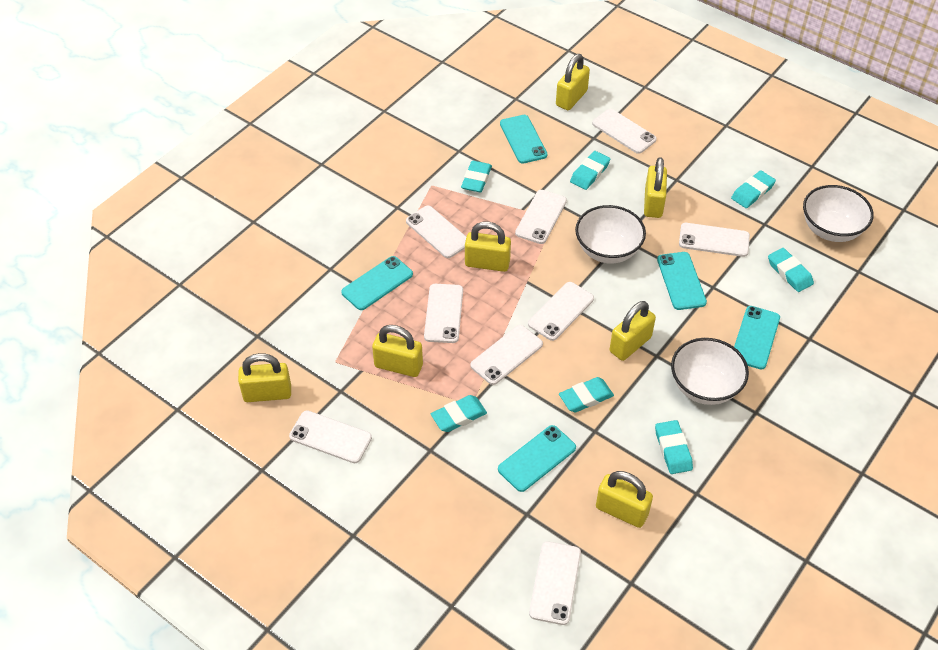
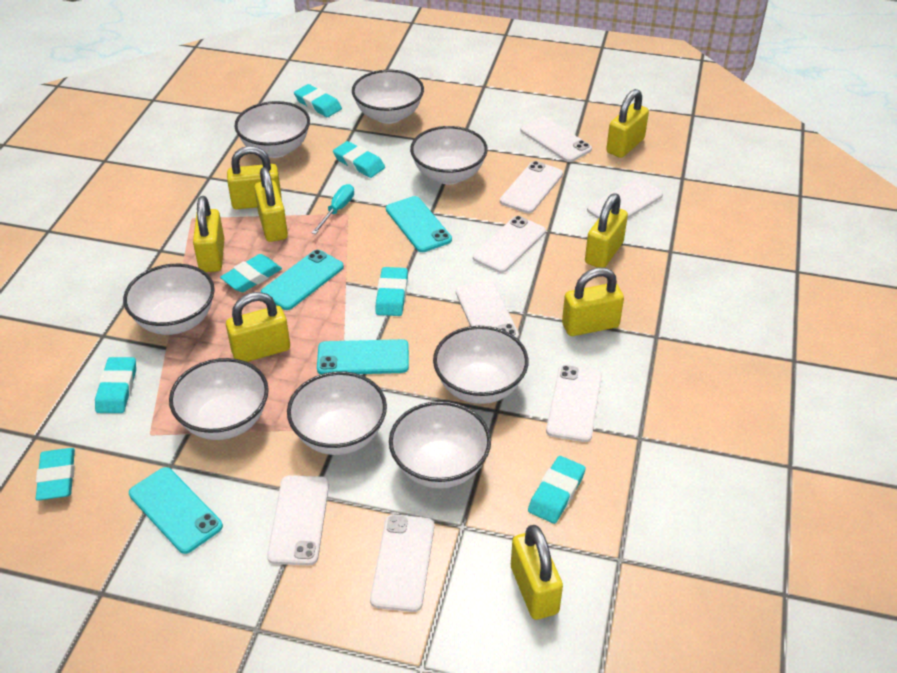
turquoise phone: 5 -> 4
turquoise screwdriver: 0 -> 1
white bowl: 3 -> 8
white phone: 9 -> 8
yellow padlock: 7 -> 8

